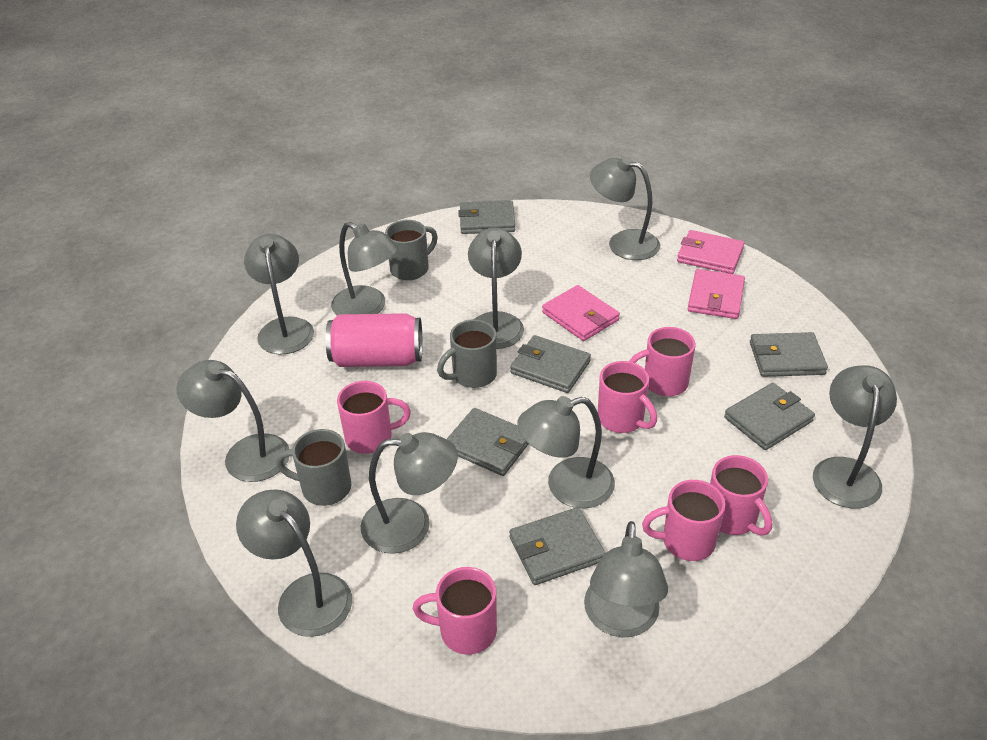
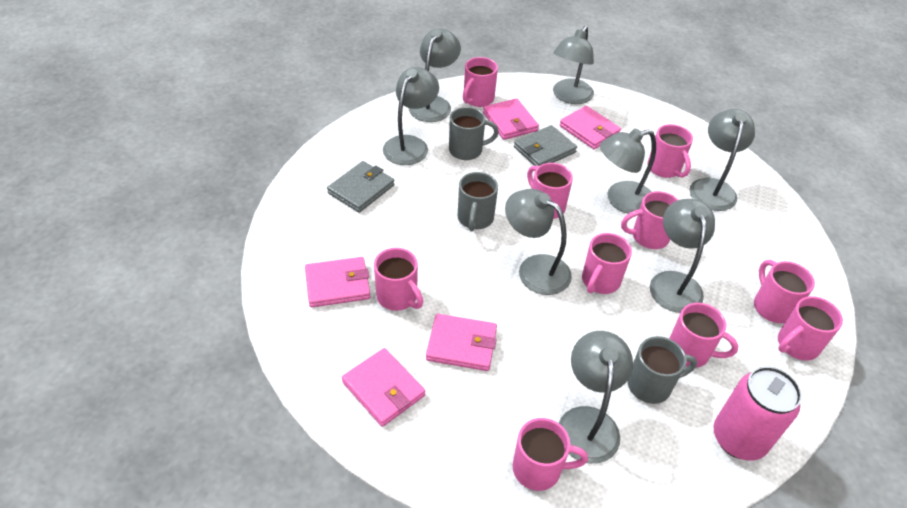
grey lamp: 10 -> 8
grey wallet: 6 -> 2
pink mug: 6 -> 10
pink wallet: 3 -> 5

